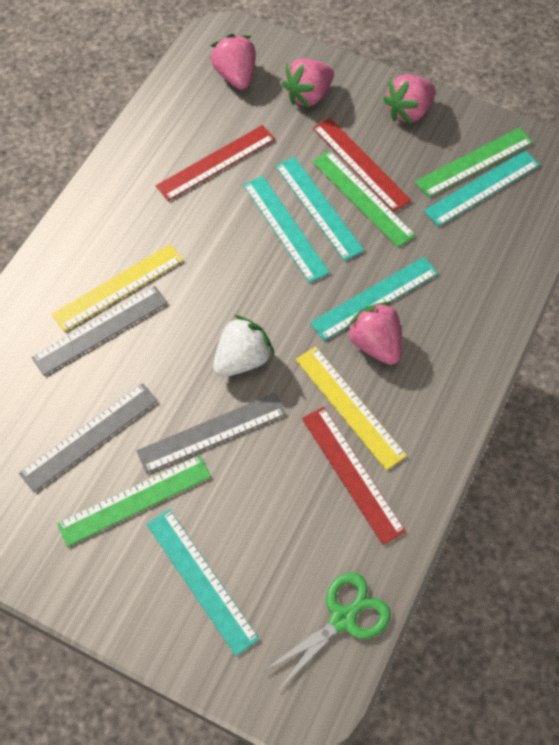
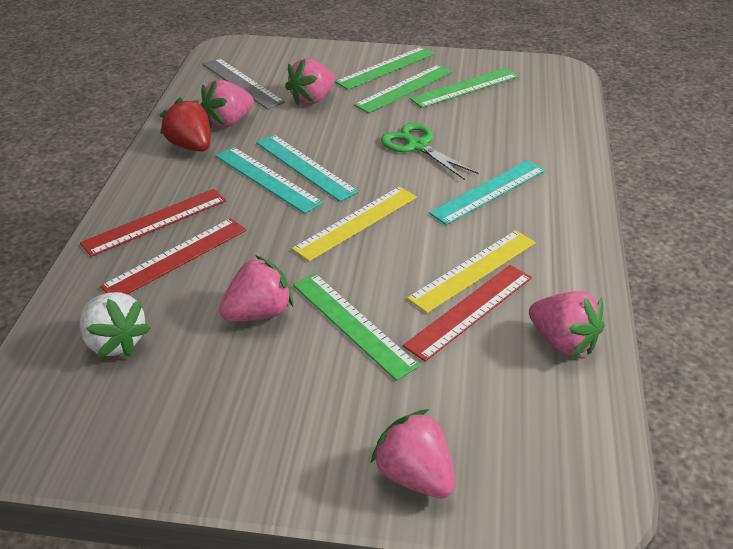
green ruler: 3 -> 4
grey ruler: 3 -> 1
pink strawberry: 4 -> 5
red strawberry: 0 -> 1
turquoise ruler: 5 -> 3

